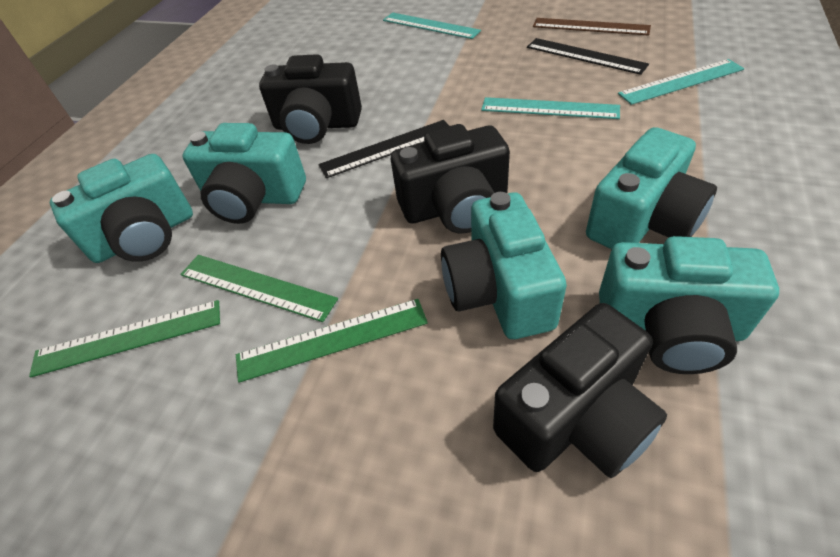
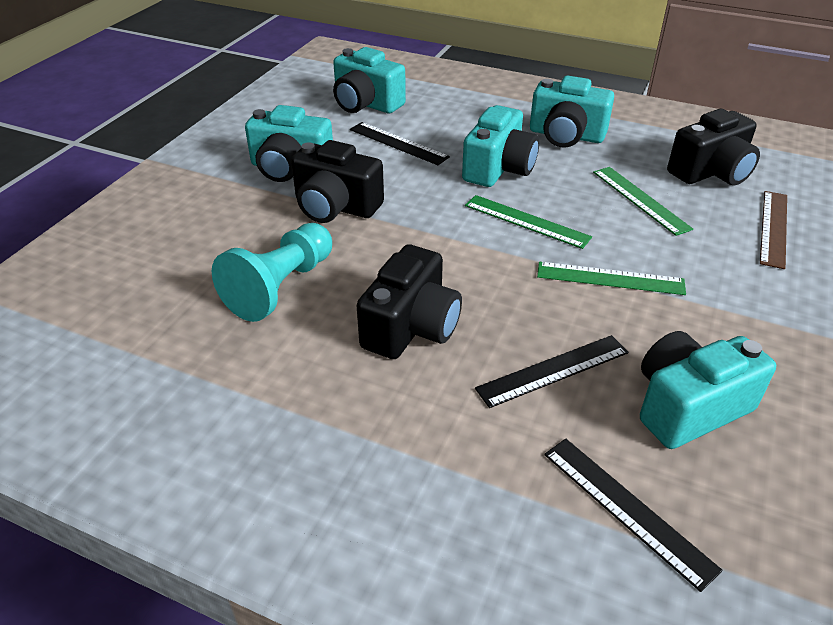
black ruler: 2 -> 3
turquoise pawn: 0 -> 1
turquoise ruler: 3 -> 0

